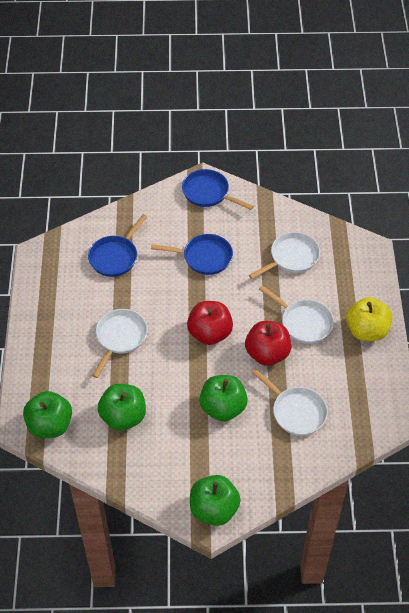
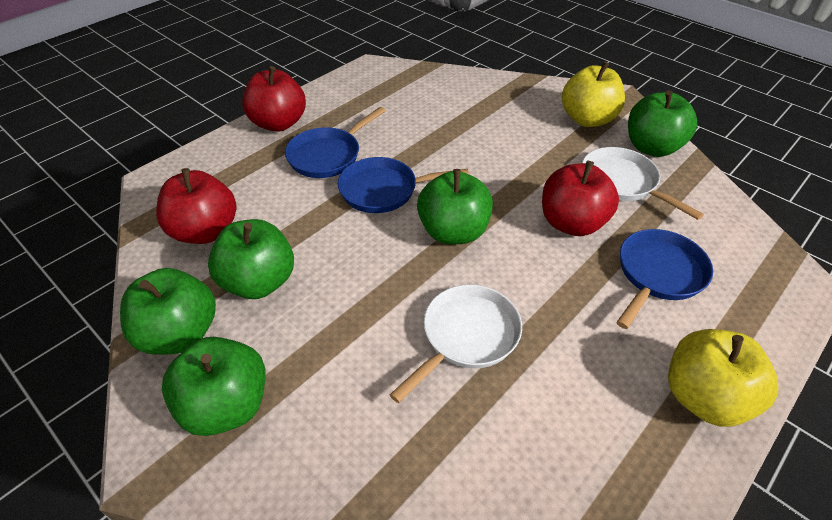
green apple: 4 -> 5
red apple: 2 -> 3
white pan: 4 -> 2
yellow apple: 1 -> 2

